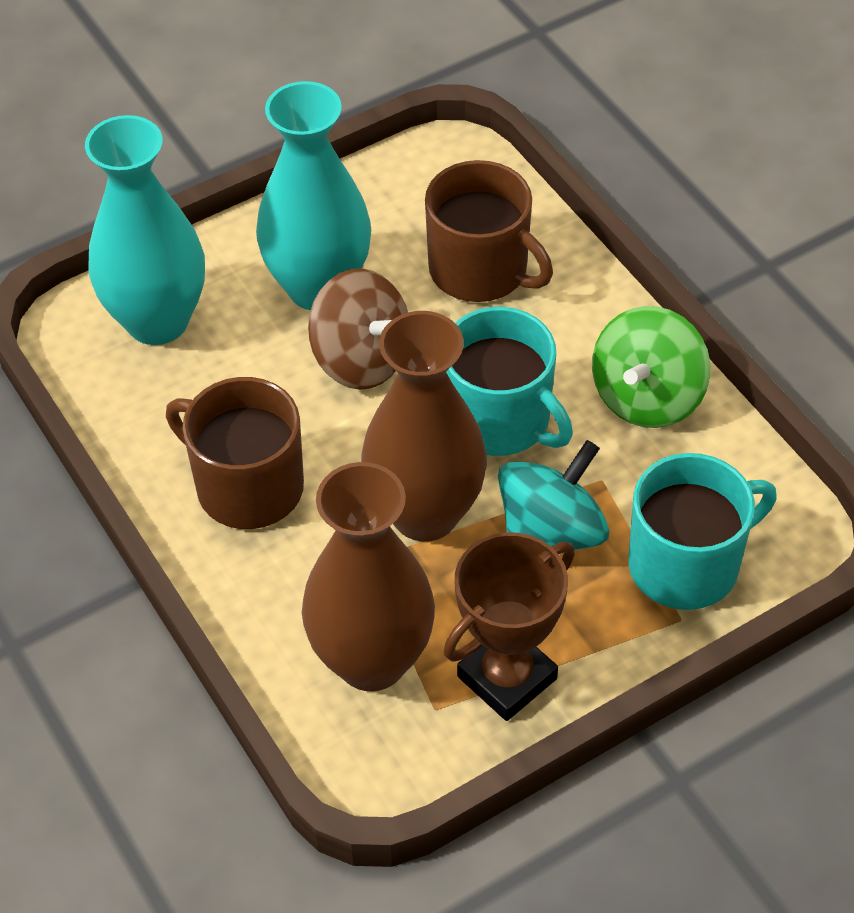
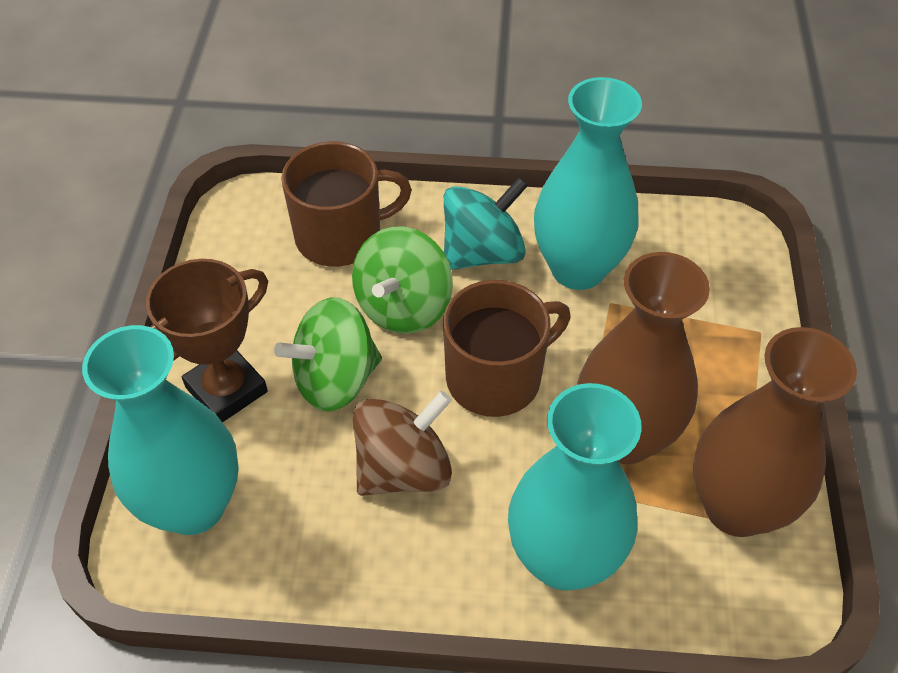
green spinning top: 1 -> 2
turquoise mug: 2 -> 0
turquoise vase: 2 -> 3

